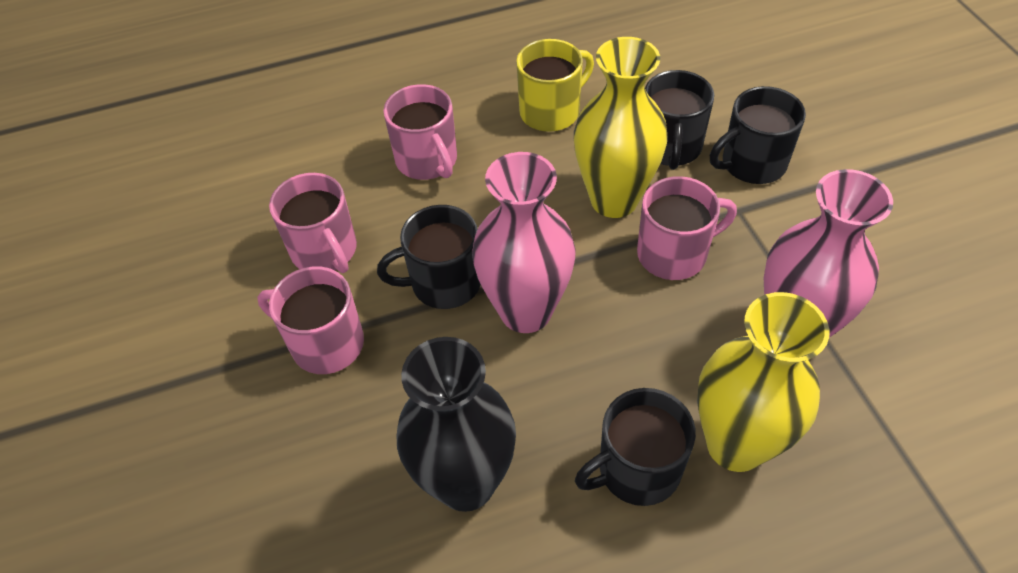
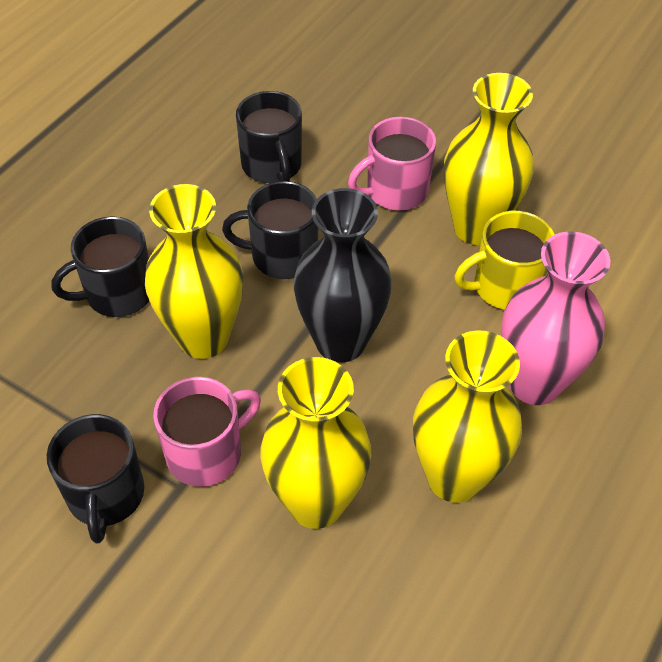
pink mug: 4 -> 2
pink vase: 2 -> 1
yellow vase: 2 -> 4

